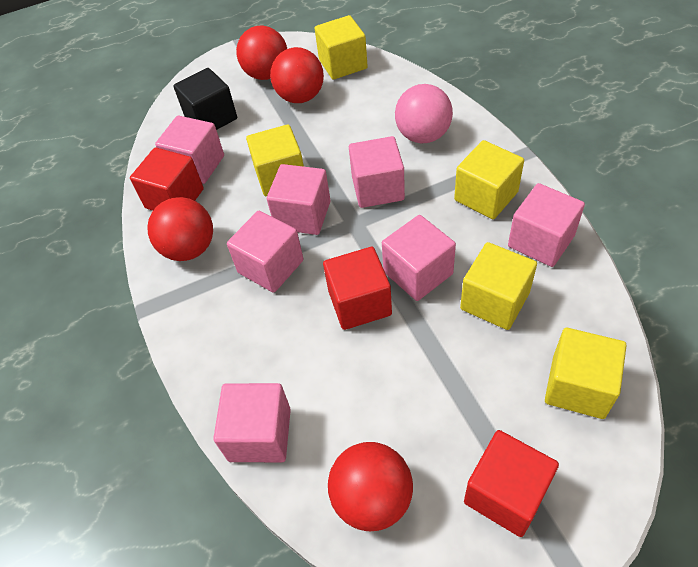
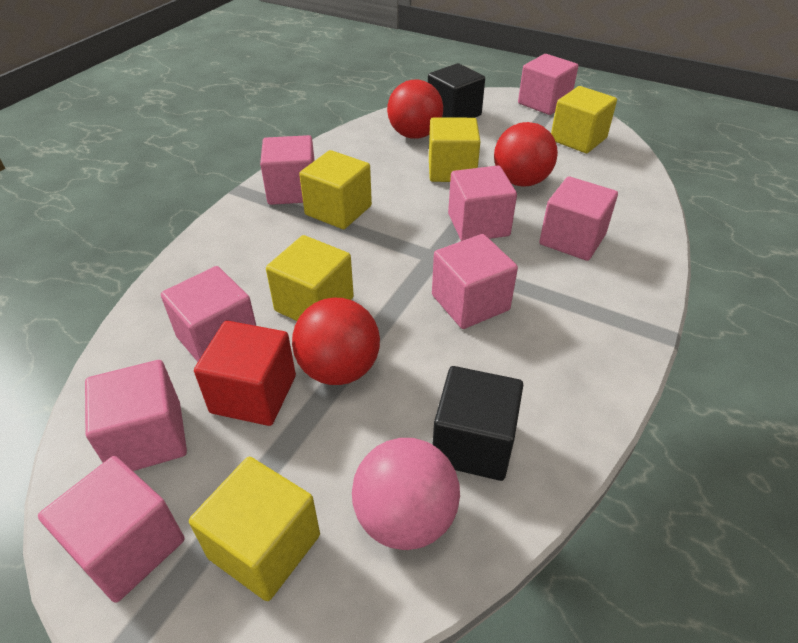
black cube: 1 -> 2
pink cube: 7 -> 8
red ball: 4 -> 3
red cube: 3 -> 1

